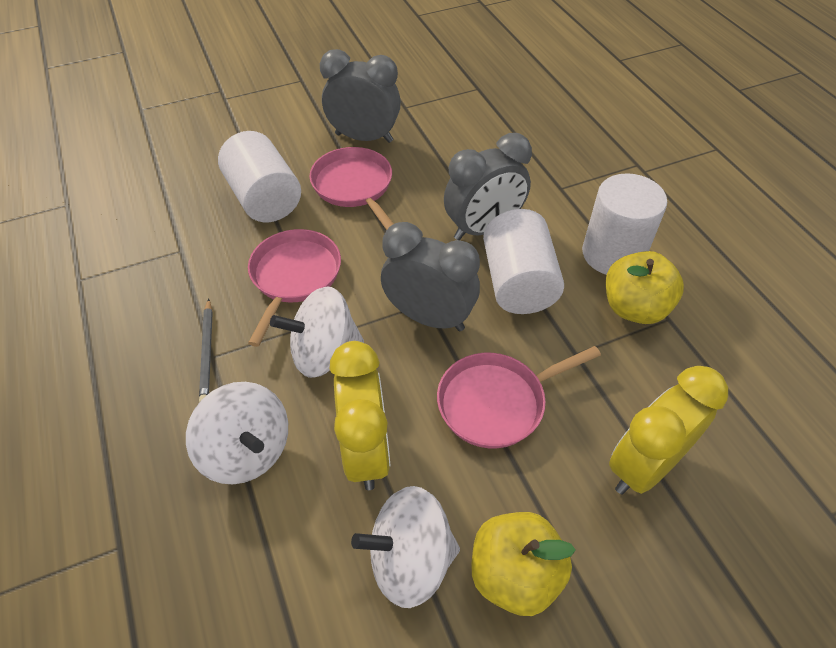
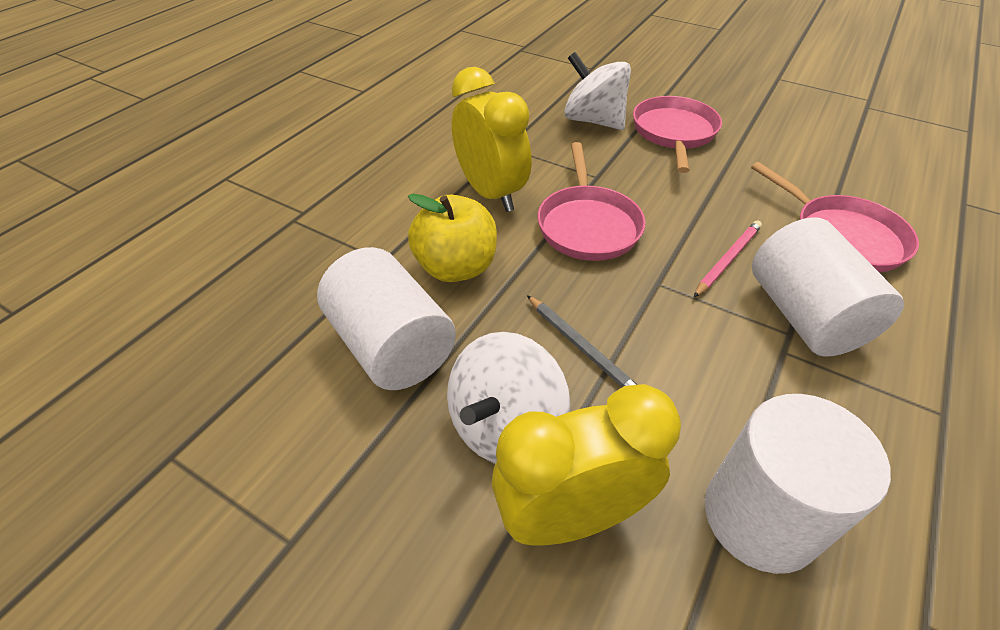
grey clock: 3 -> 0
pink pencil: 0 -> 1
white spinning top: 3 -> 2
yellow apple: 2 -> 1

